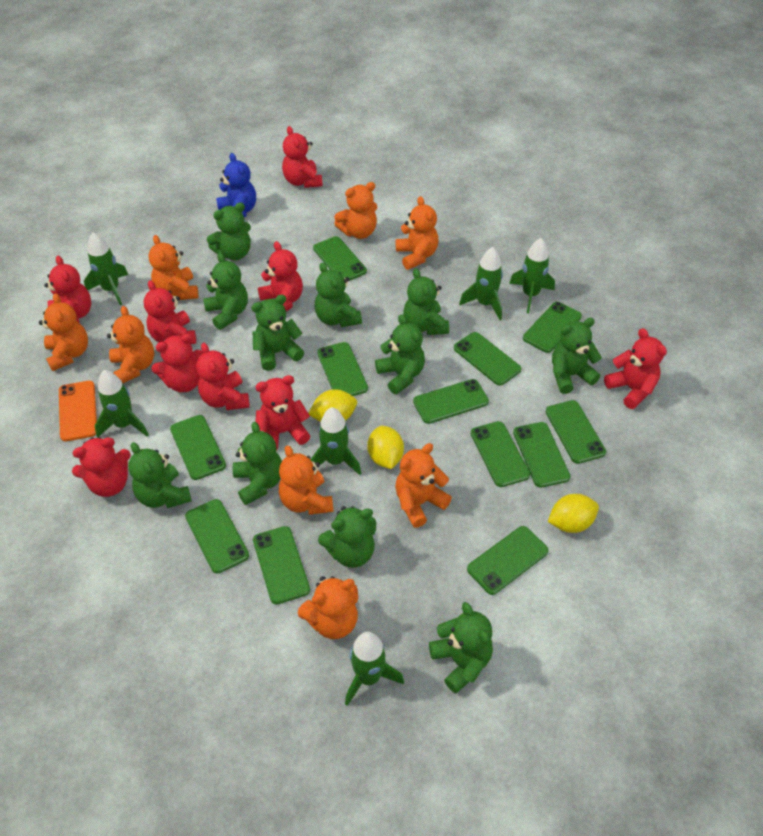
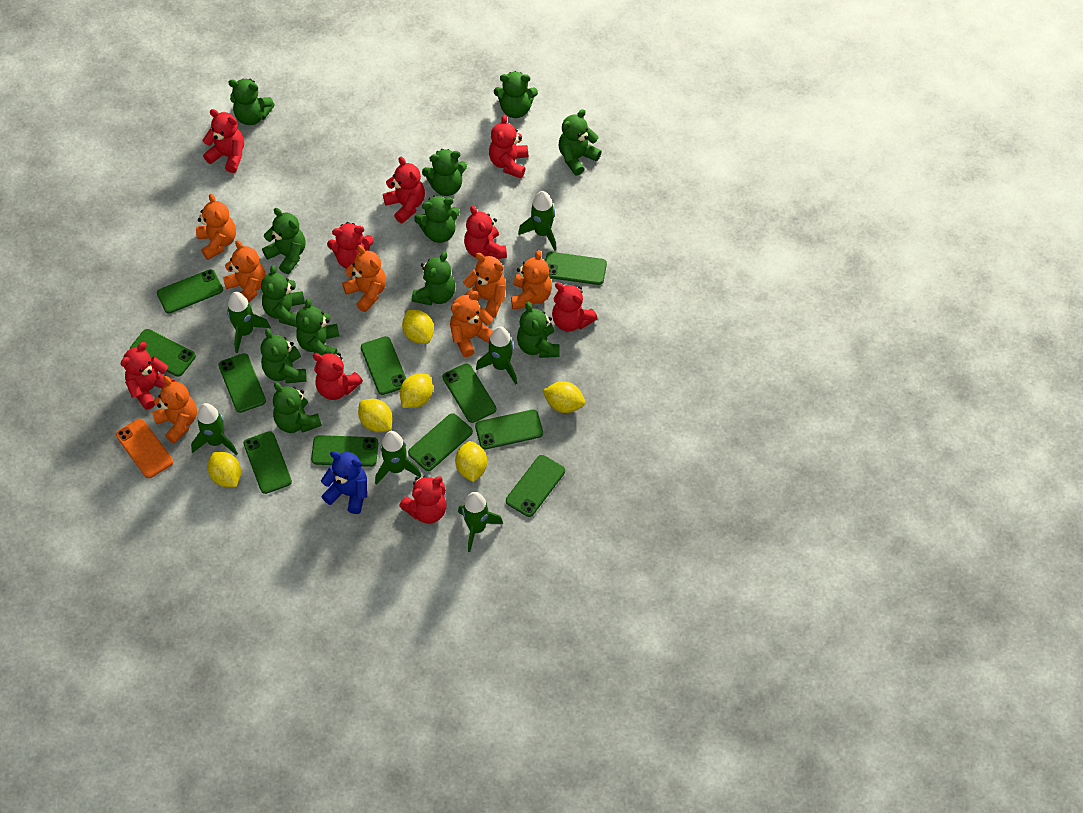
green phone: 12 -> 11
green teddy bear: 11 -> 12
orange teddy bear: 8 -> 7
yellow lemon: 3 -> 6

